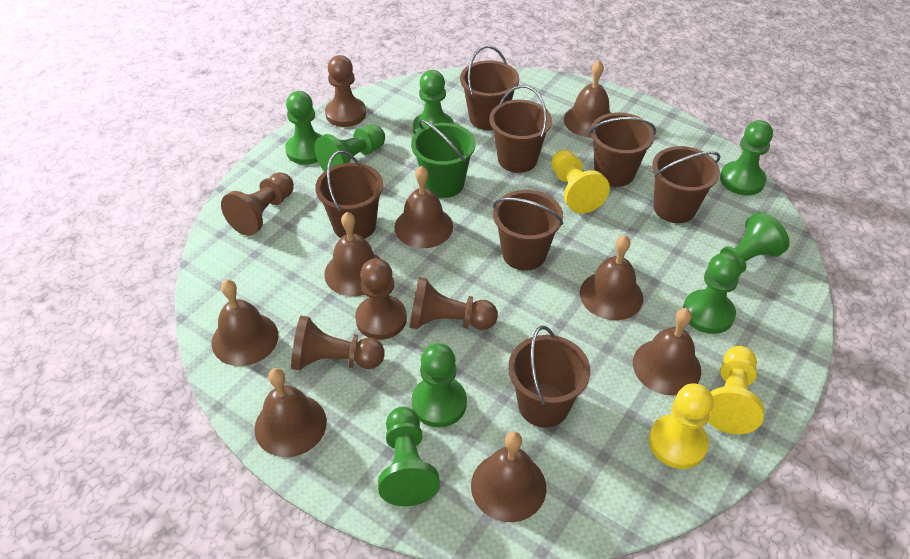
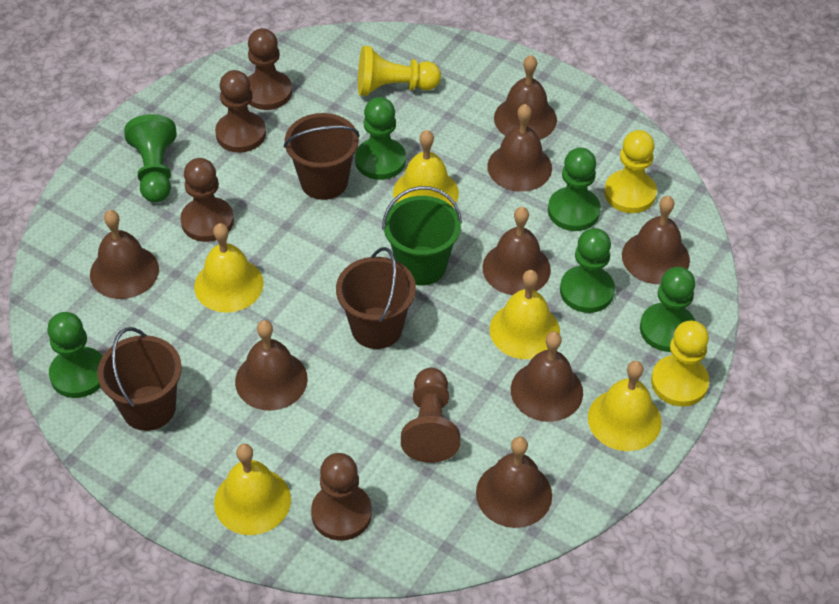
brown bucket: 7 -> 3
green pawn: 8 -> 6
yellow bell: 0 -> 5

